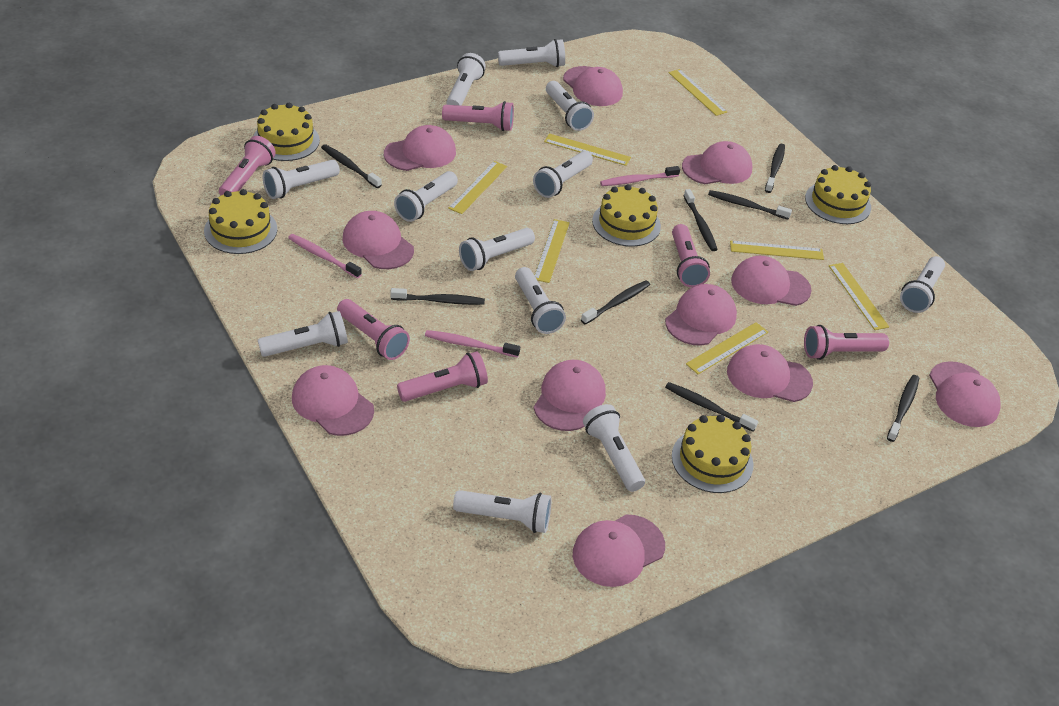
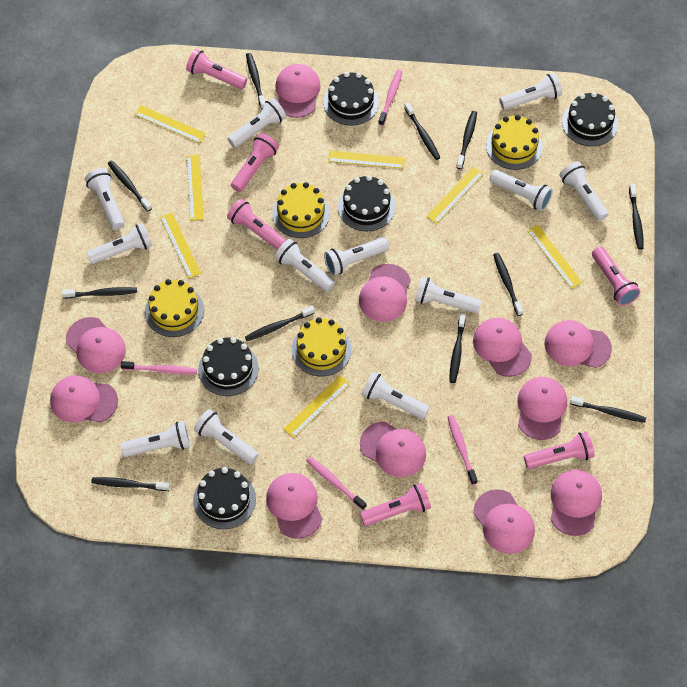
black cake: 0 -> 5
black toothbrush: 8 -> 11
pink toothbrush: 3 -> 4
yellow cake: 5 -> 4

